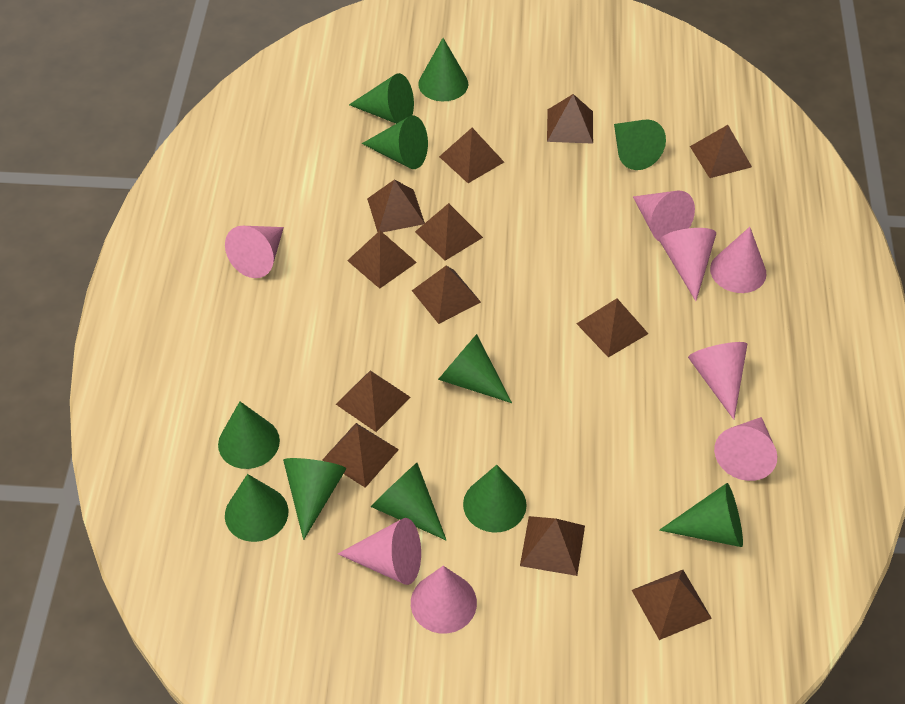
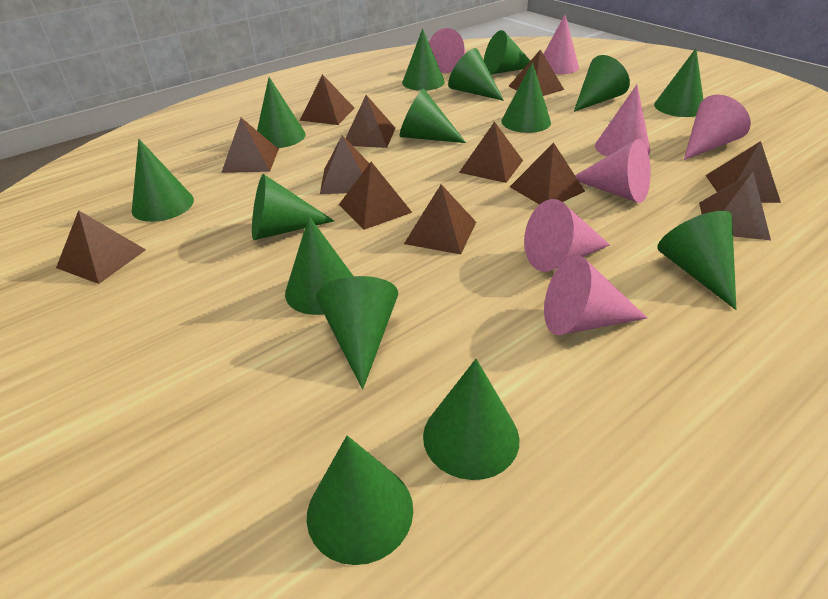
green cone: 11 -> 15
pink cone: 8 -> 7

